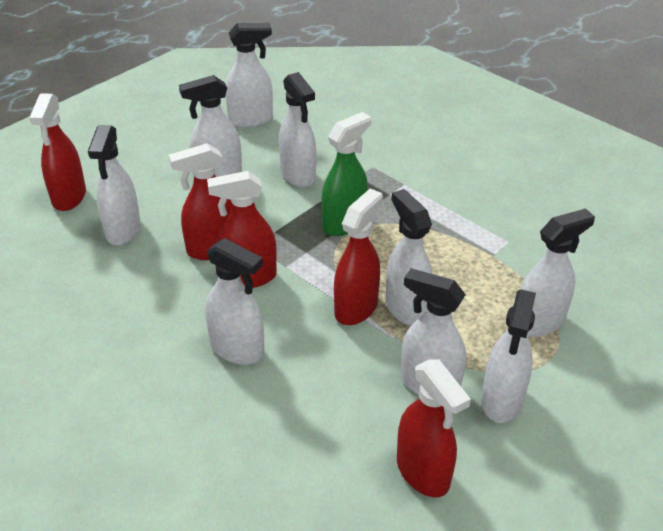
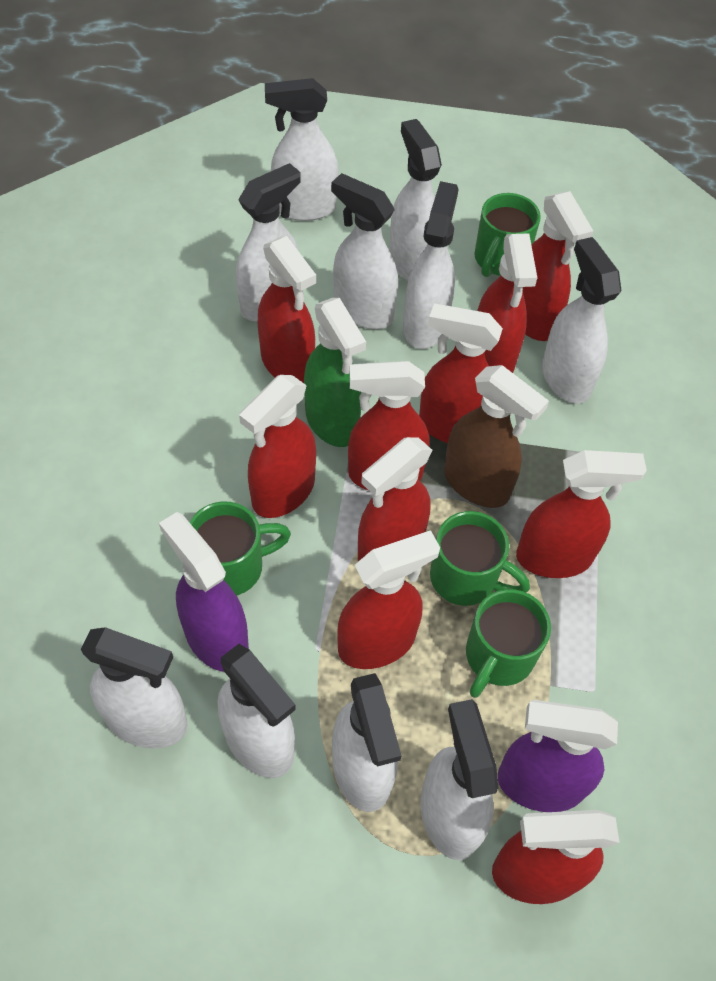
brown spray bottle: 0 -> 1
green mug: 0 -> 4
purple spray bottle: 0 -> 2
red spray bottle: 5 -> 10
white spray bottle: 9 -> 10

